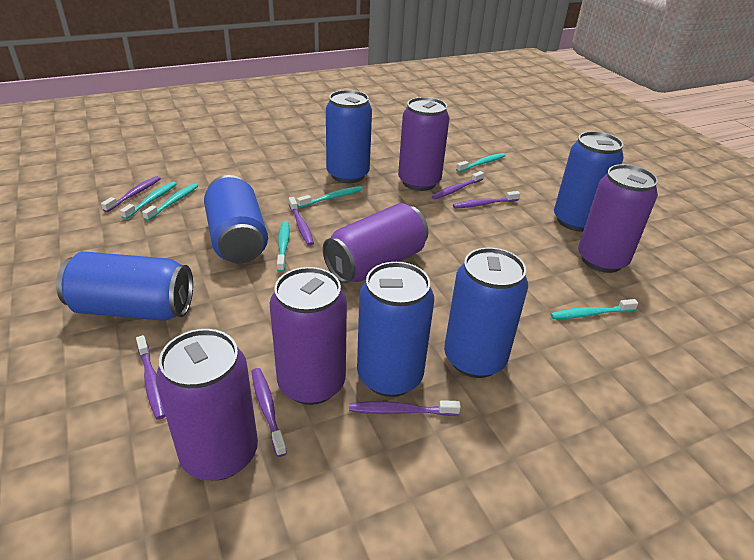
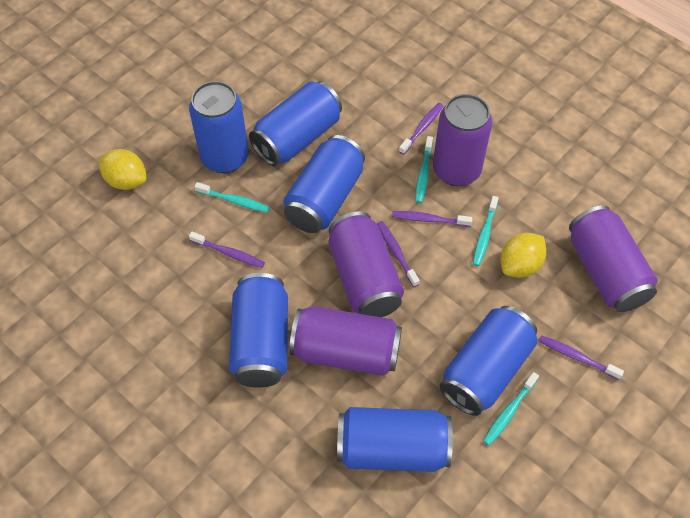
purple can: 5 -> 4
purple toothbrush: 7 -> 5
turquoise toothbrush: 6 -> 4
yellow lemon: 0 -> 2

